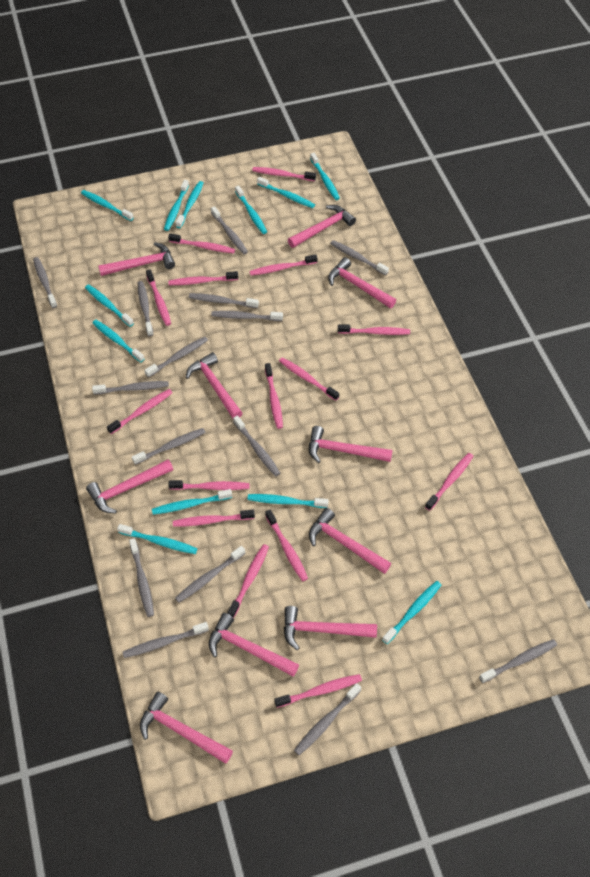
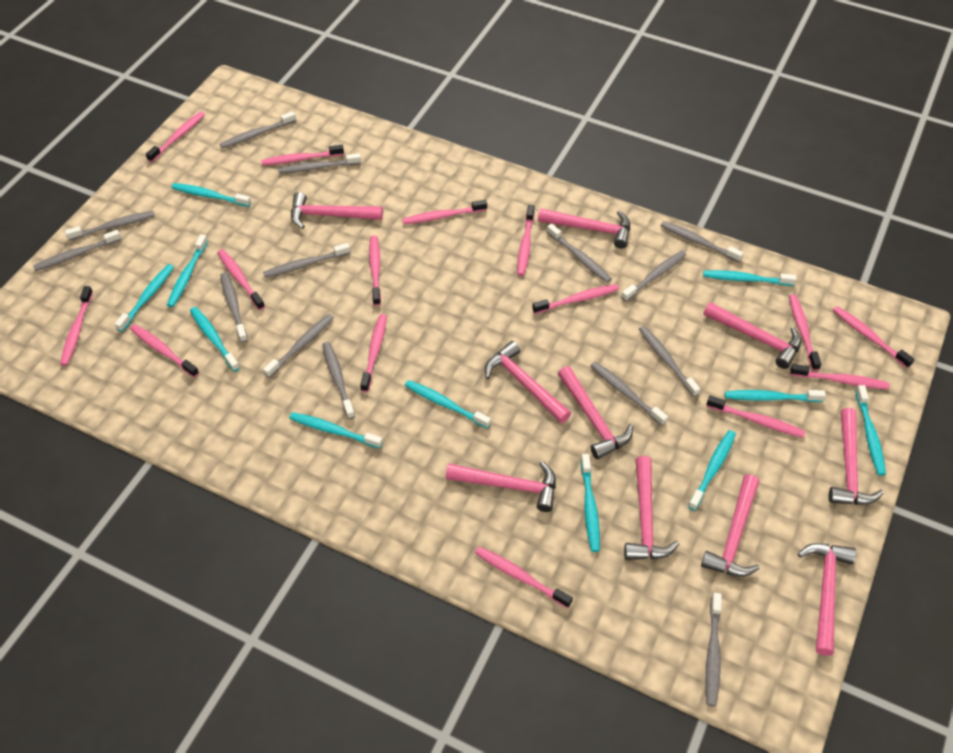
grey toothbrush: 15 -> 14
turquoise toothbrush: 12 -> 11

